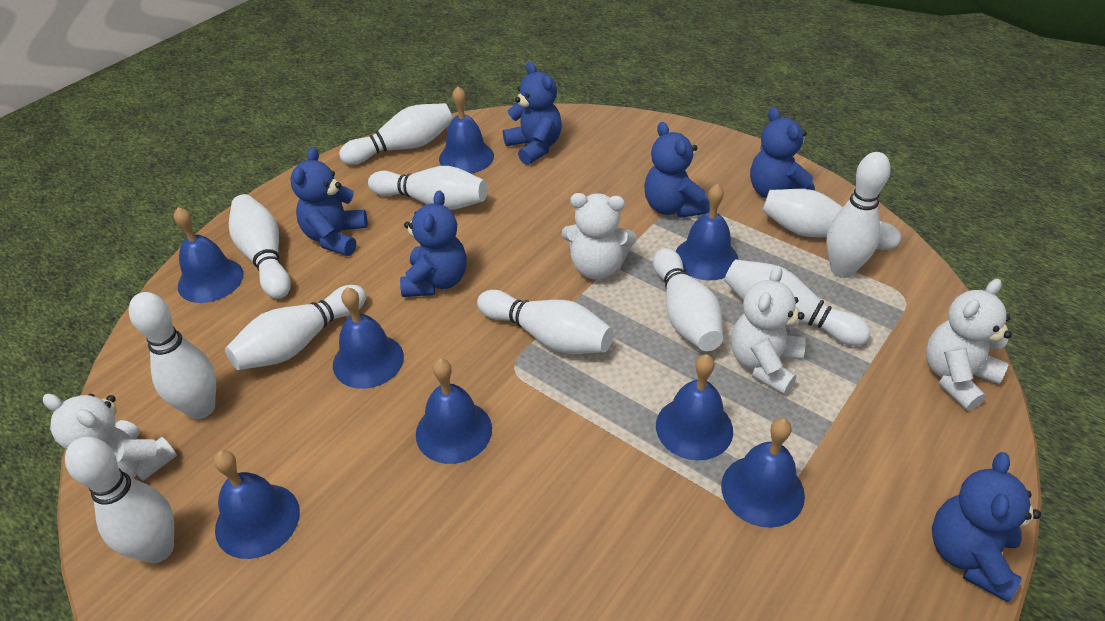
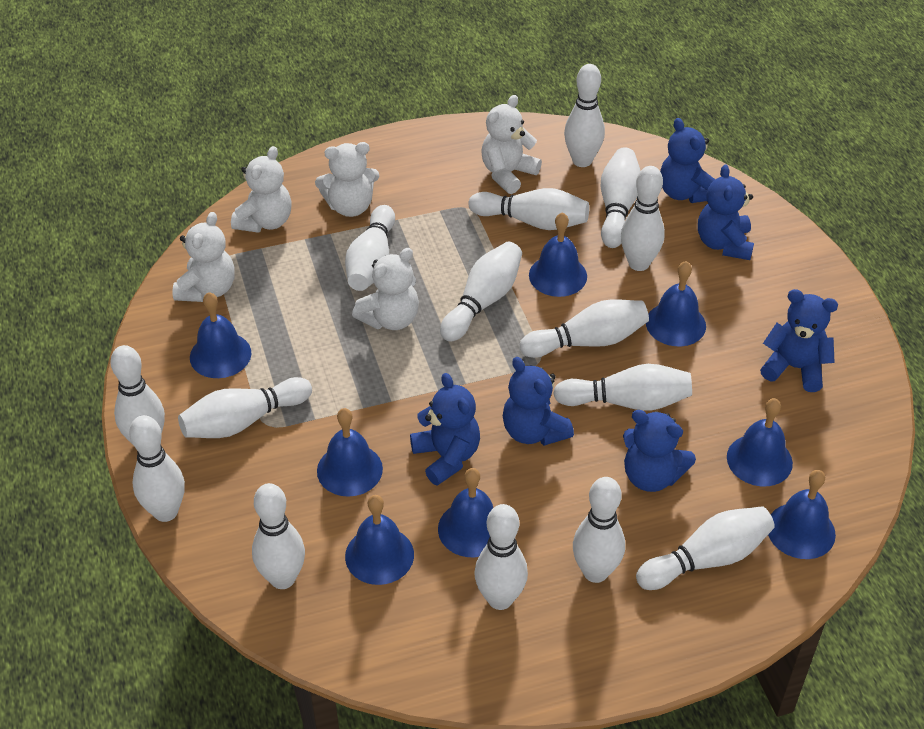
white bowling pin: 11 -> 15
white teddy bear: 4 -> 5

